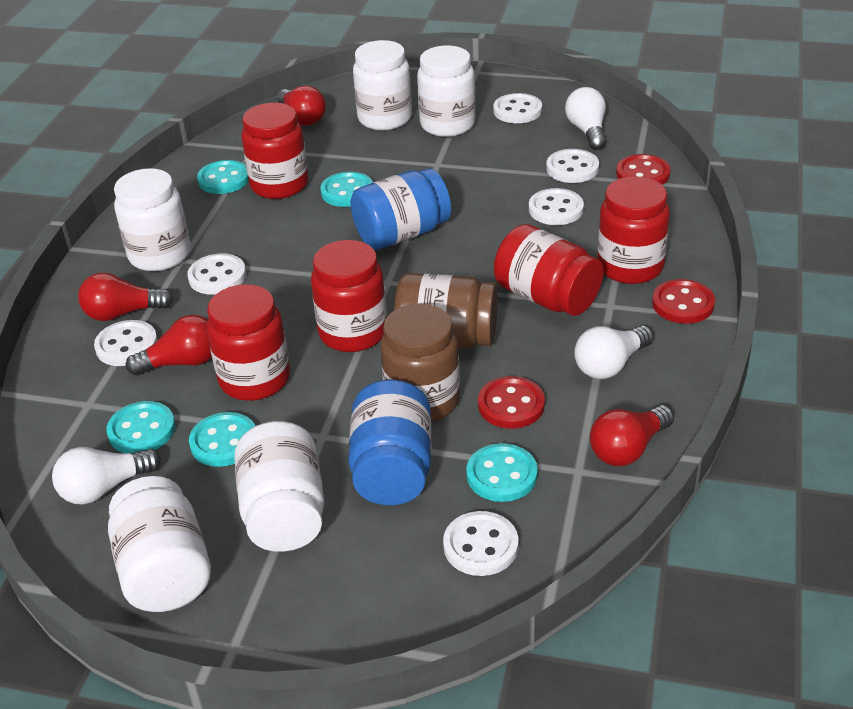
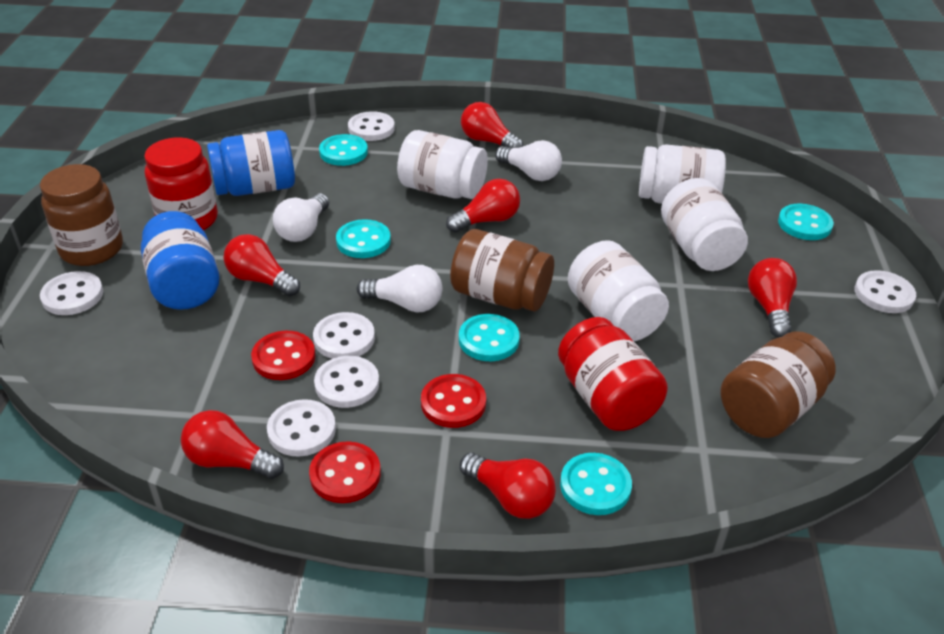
brown jar: 2 -> 3
red jar: 5 -> 2
red light bulb: 4 -> 6
white jar: 5 -> 4

